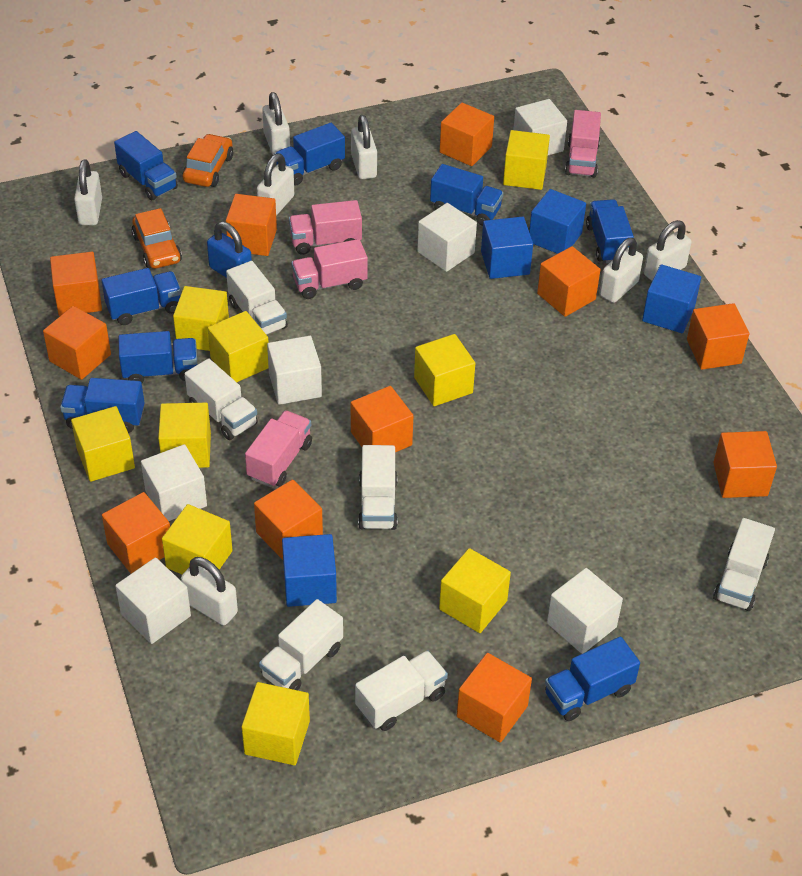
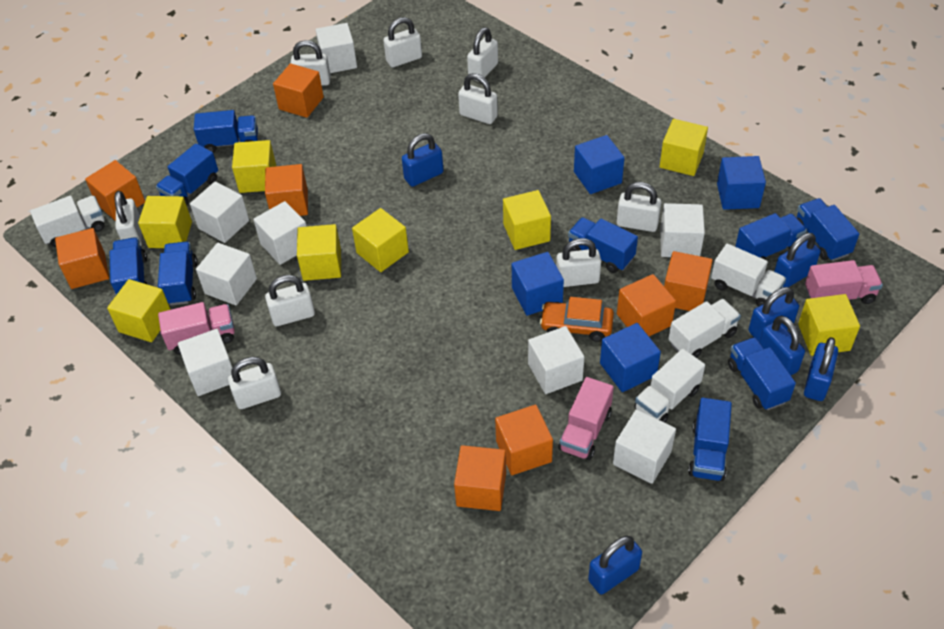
blue padlock: 1 -> 6
blue truck: 8 -> 9
orange car: 2 -> 1
orange cube: 11 -> 8
pink truck: 4 -> 3
white cube: 6 -> 8
white padlock: 7 -> 9
white truck: 6 -> 4
yellow cube: 9 -> 8

